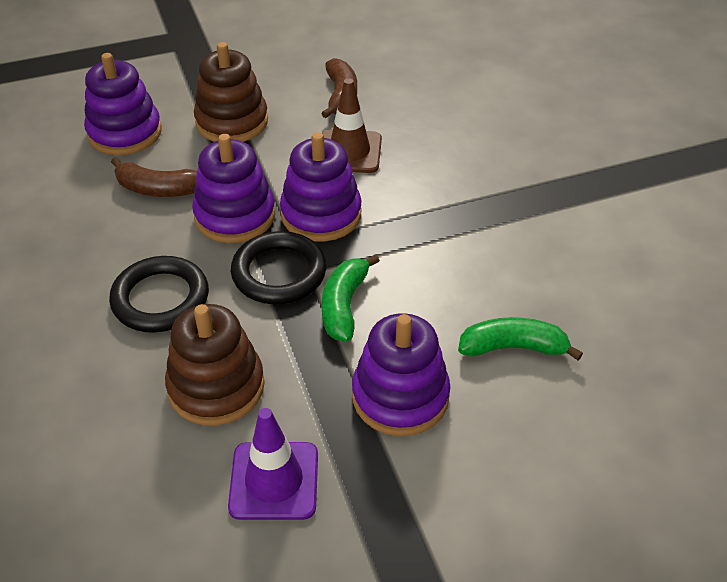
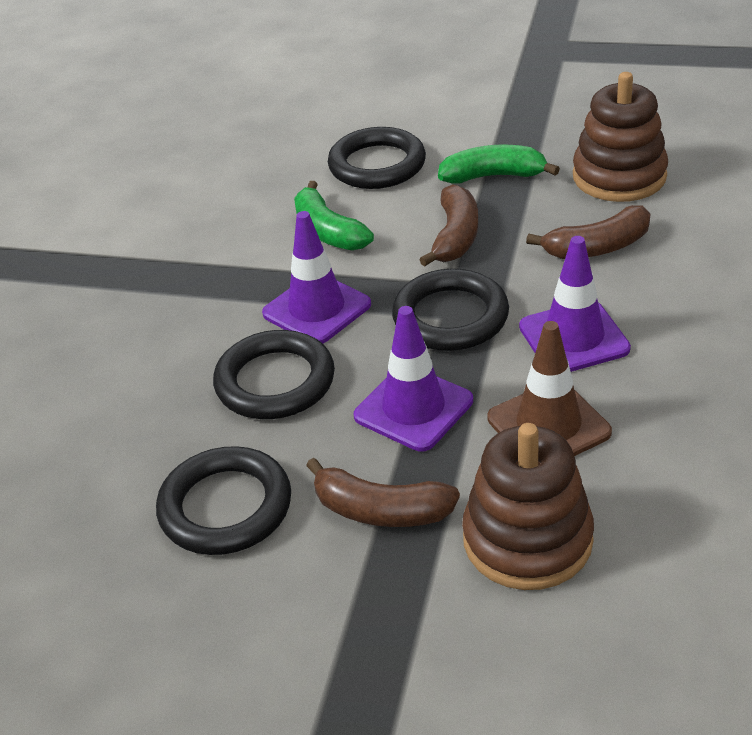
black ring: 2 -> 4
brown banana: 2 -> 3
purple stacking toy: 4 -> 0
purple traffic cone: 1 -> 3

